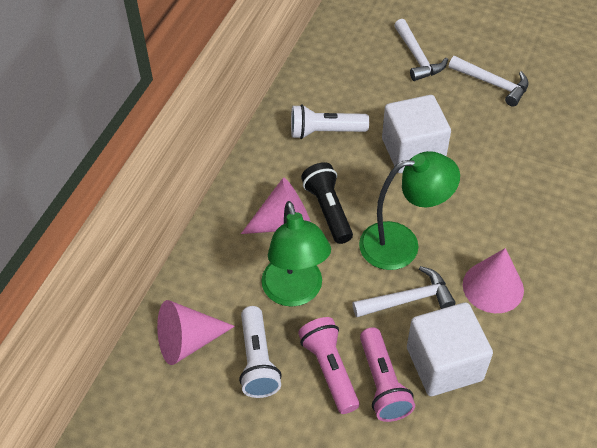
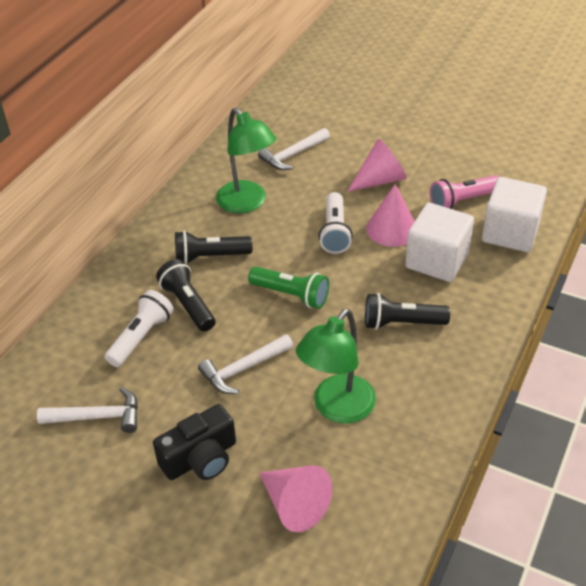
black camera: 0 -> 1
black flashlight: 1 -> 3
green flashlight: 0 -> 1
pink flashlight: 2 -> 1

